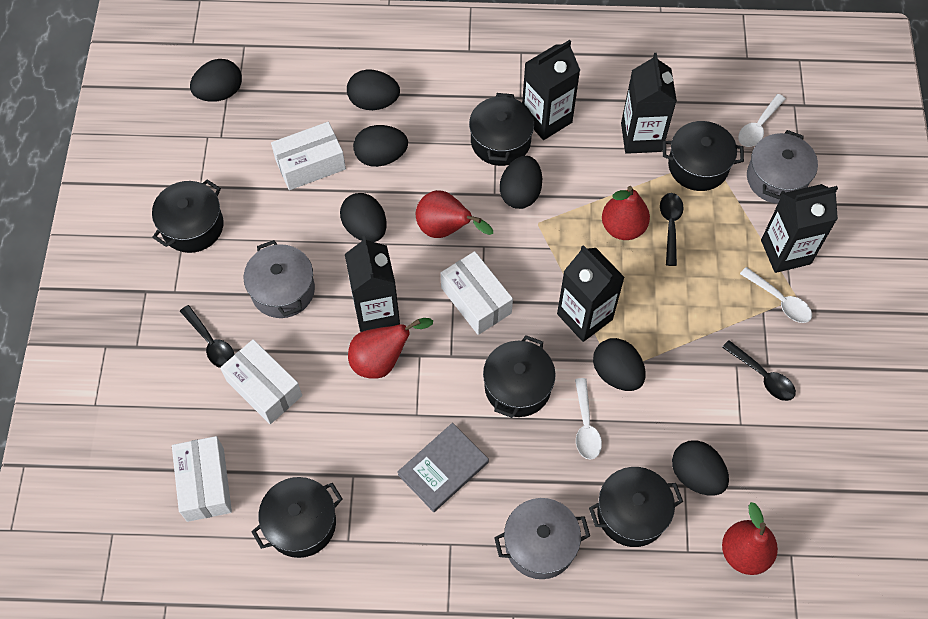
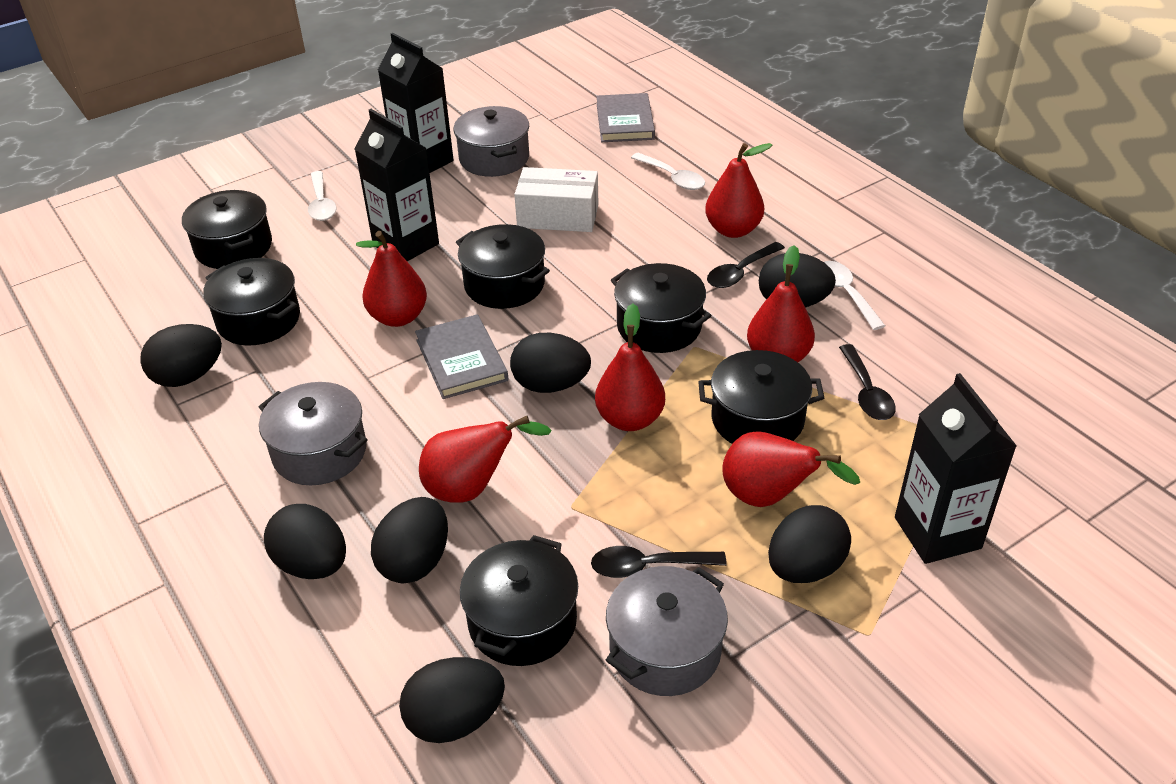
black carton: 5 -> 3
grey book: 1 -> 2
red pear: 4 -> 6
white box: 4 -> 1

